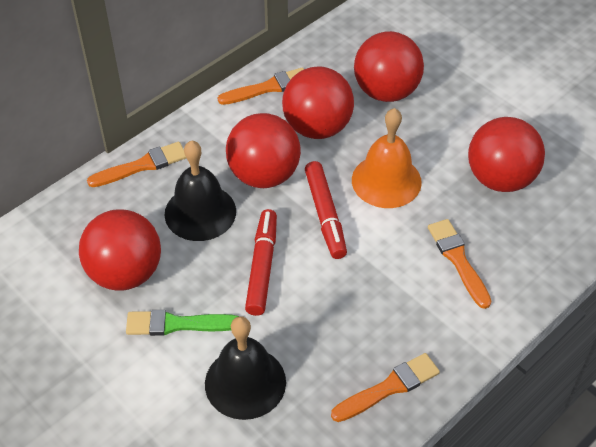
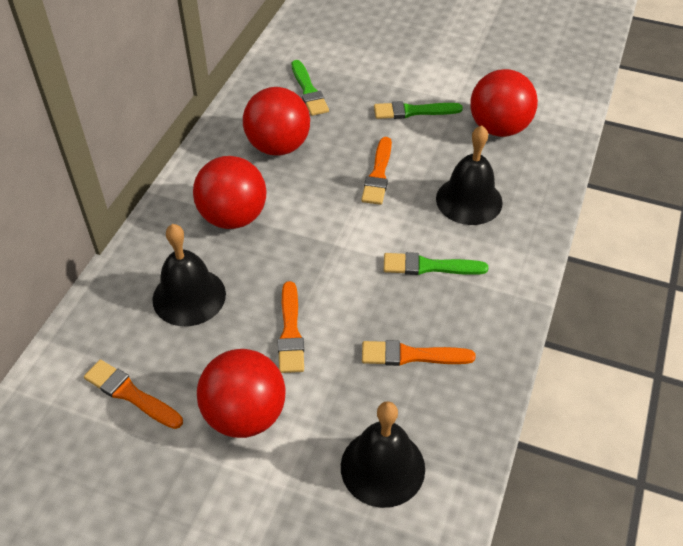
black bell: 2 -> 3
green brush: 1 -> 3
orange bell: 1 -> 0
red ball: 5 -> 4
red marker: 2 -> 0

